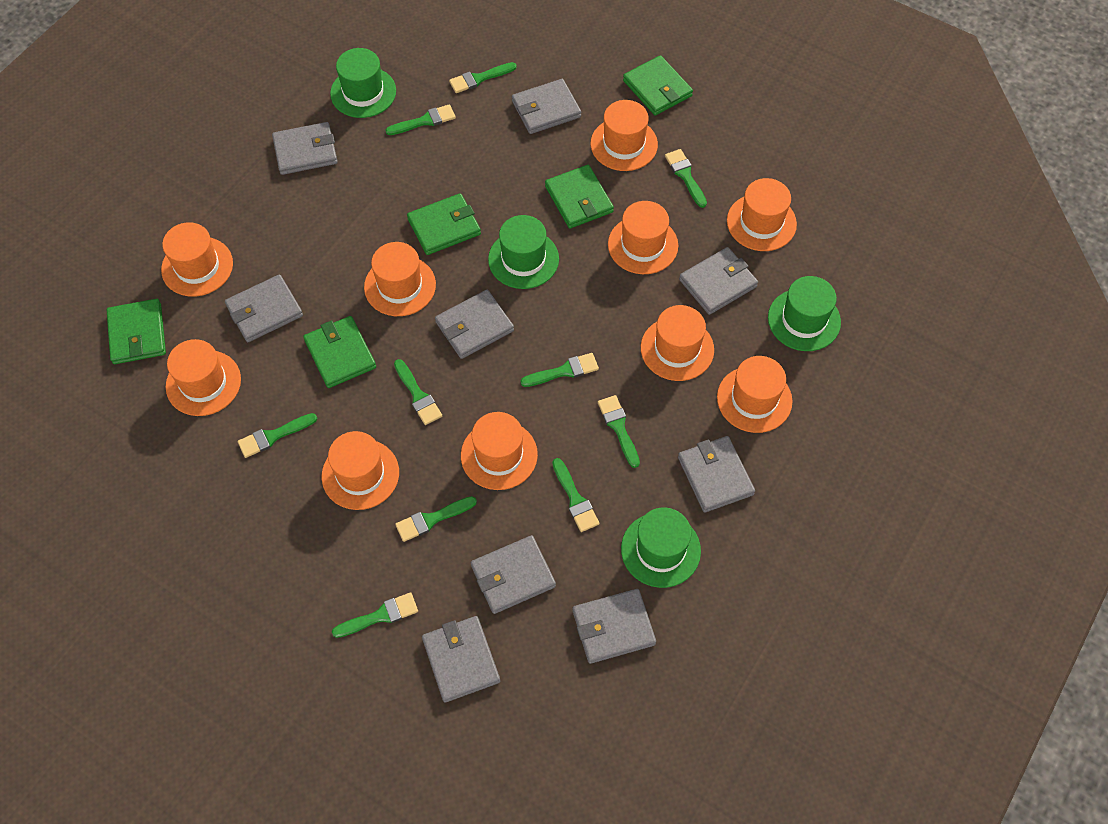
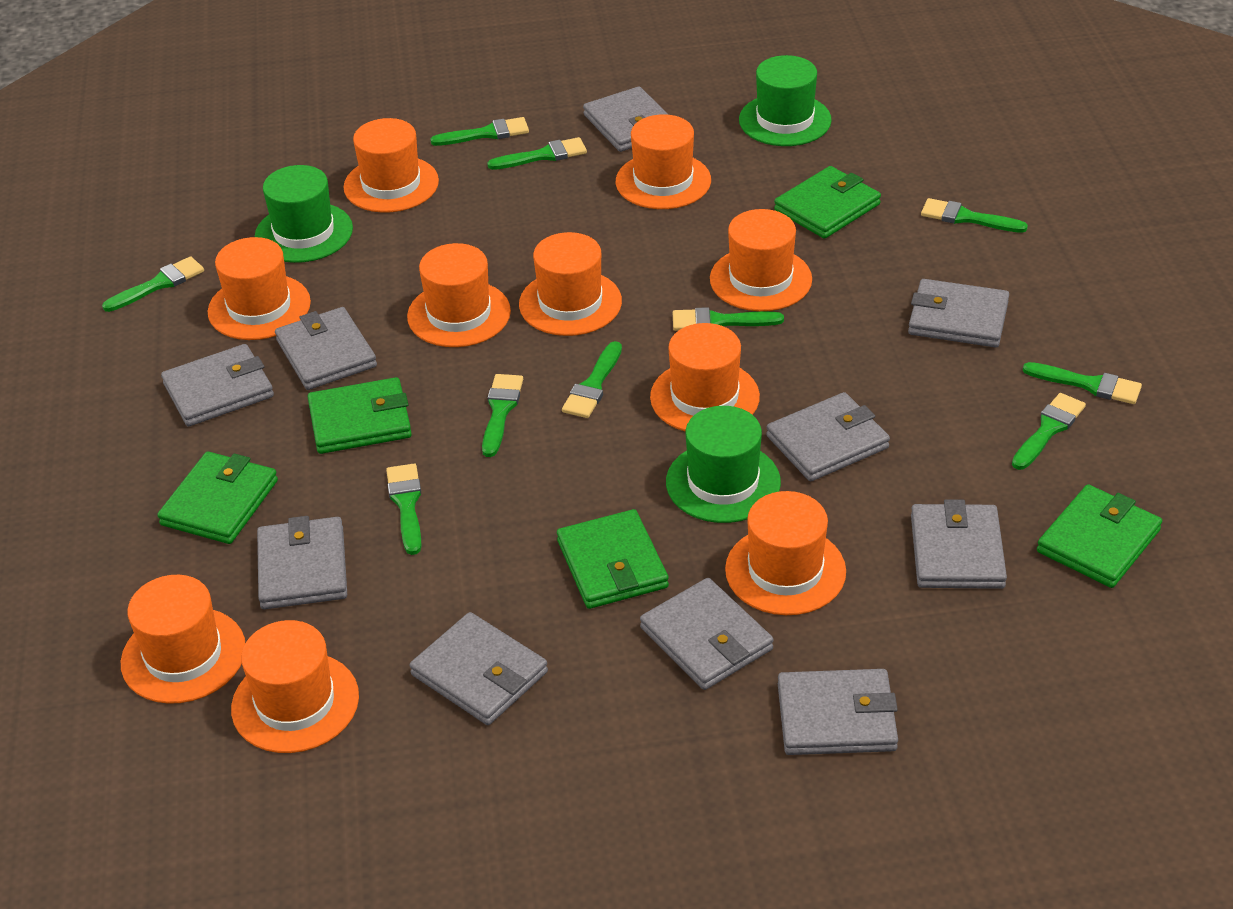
green hat: 4 -> 3
grey wallet: 9 -> 10

